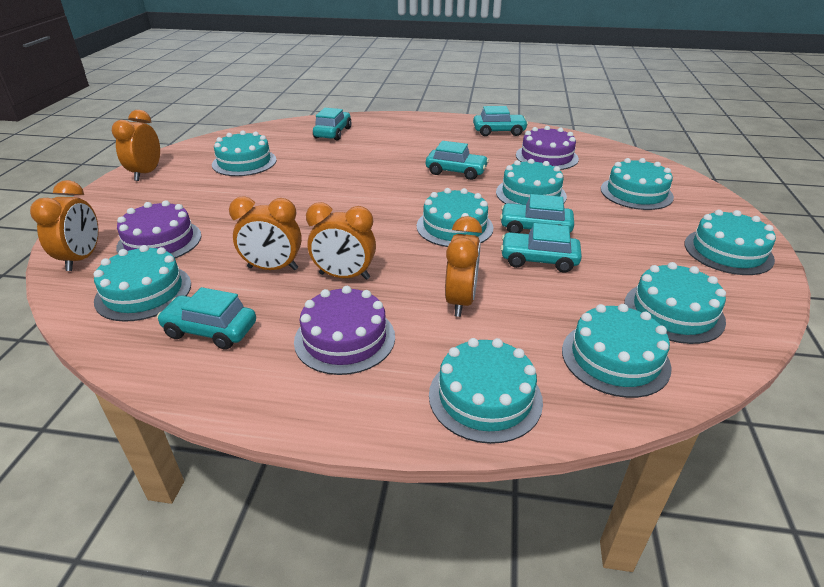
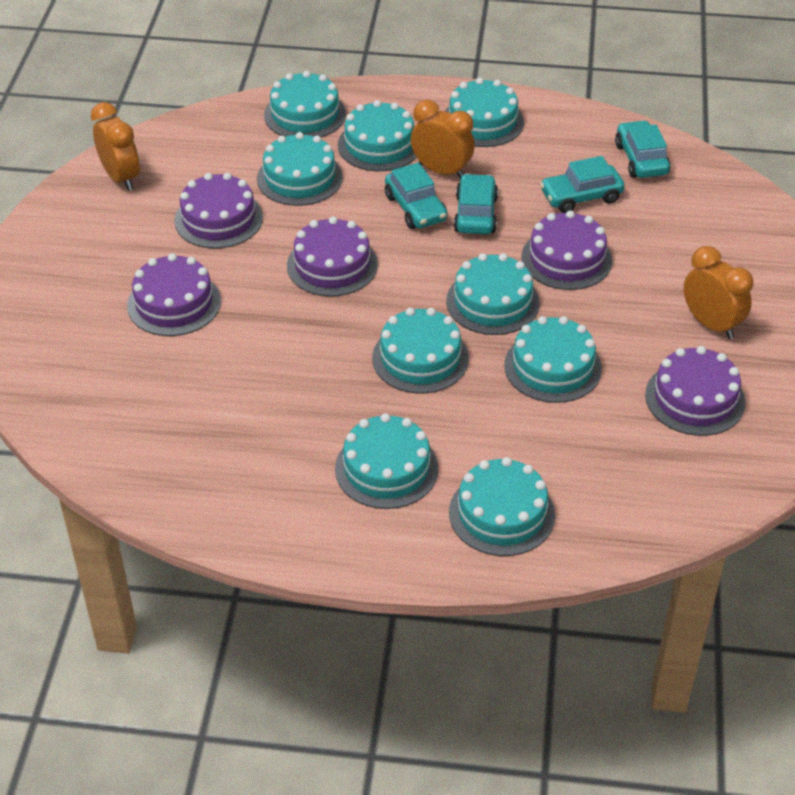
orange clock: 5 -> 3
purple cake: 3 -> 5
turquoise car: 6 -> 4

